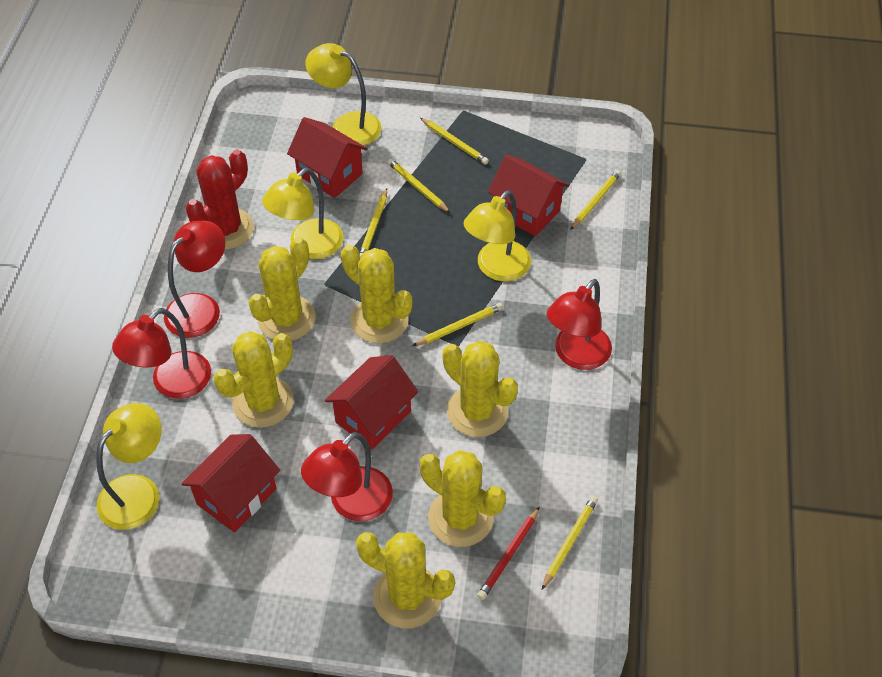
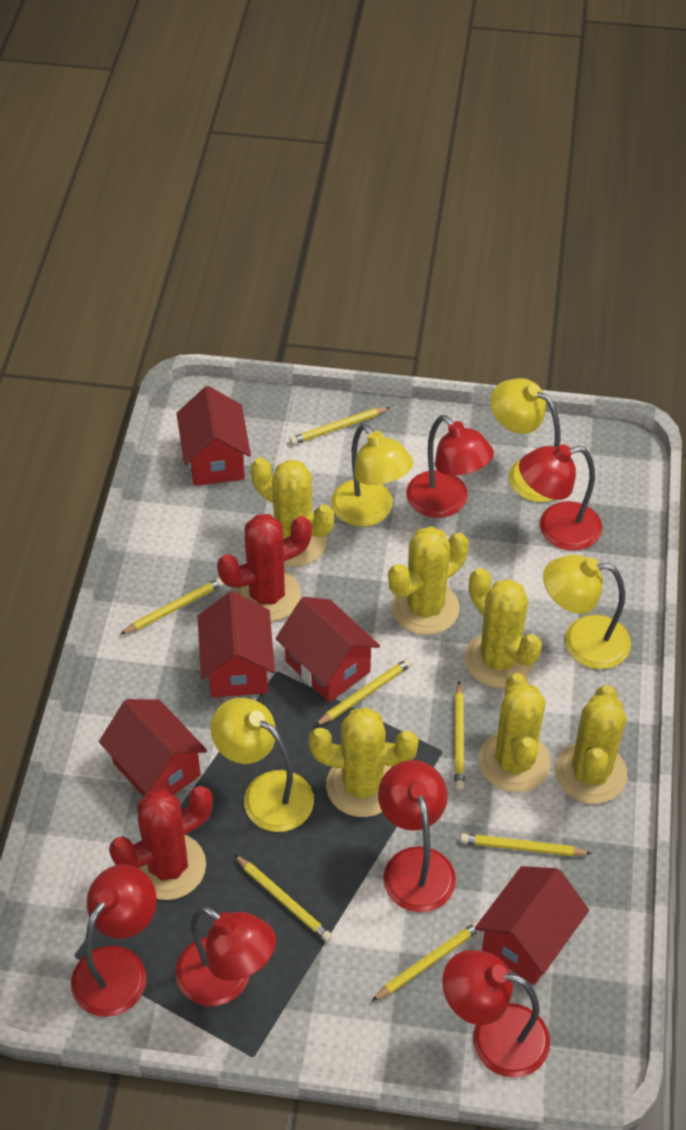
red cactus: 1 -> 2
red house: 4 -> 5
red lamp: 4 -> 6
red pencil: 1 -> 0
yellow pencil: 6 -> 7

